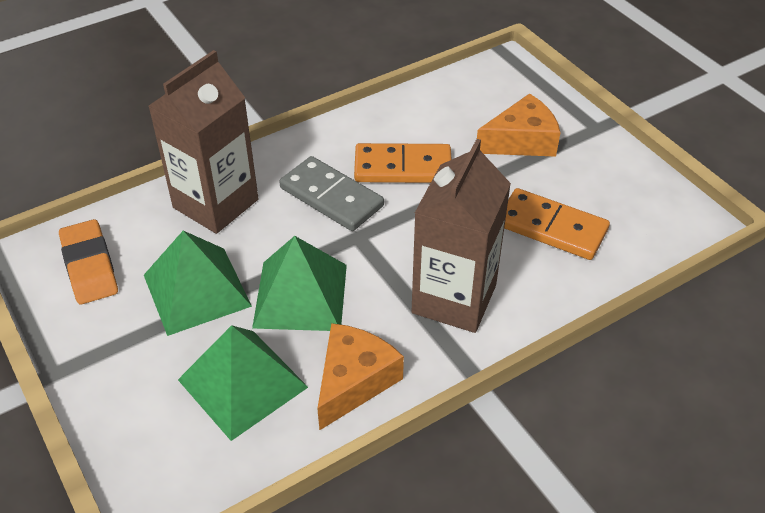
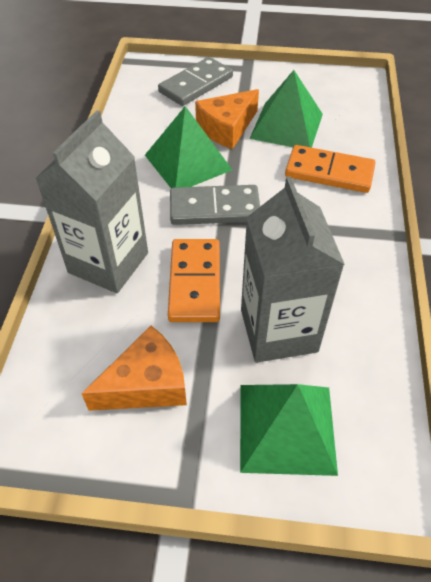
brown carton: 2 -> 0
grey carton: 0 -> 2
grey domino: 1 -> 2
orange eraser: 1 -> 0

